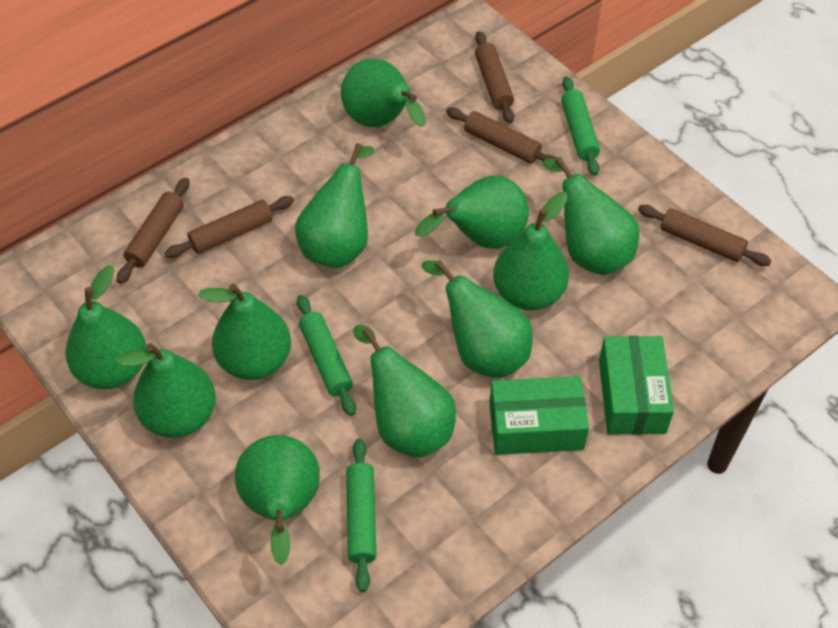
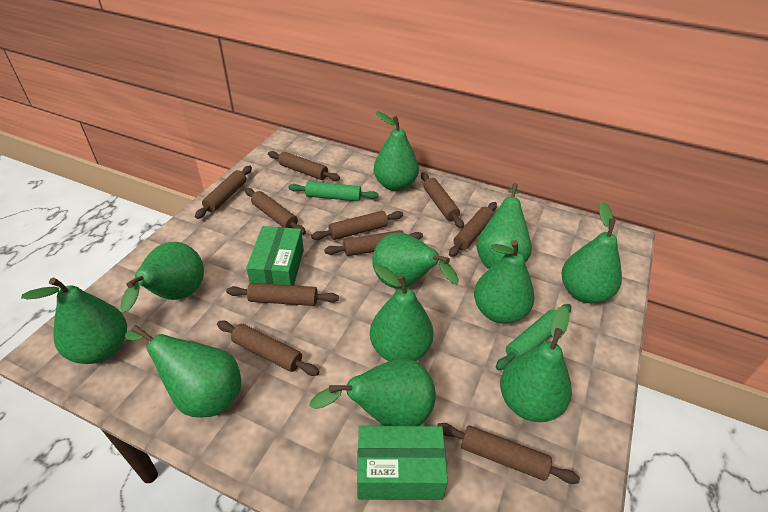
brown rolling pin: 5 -> 10
green rolling pin: 3 -> 2

